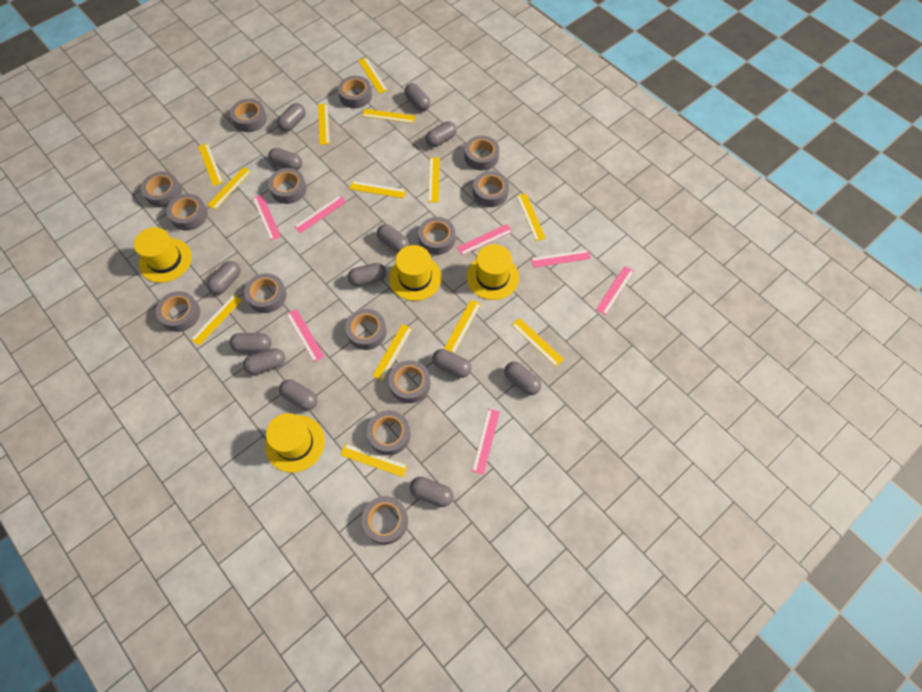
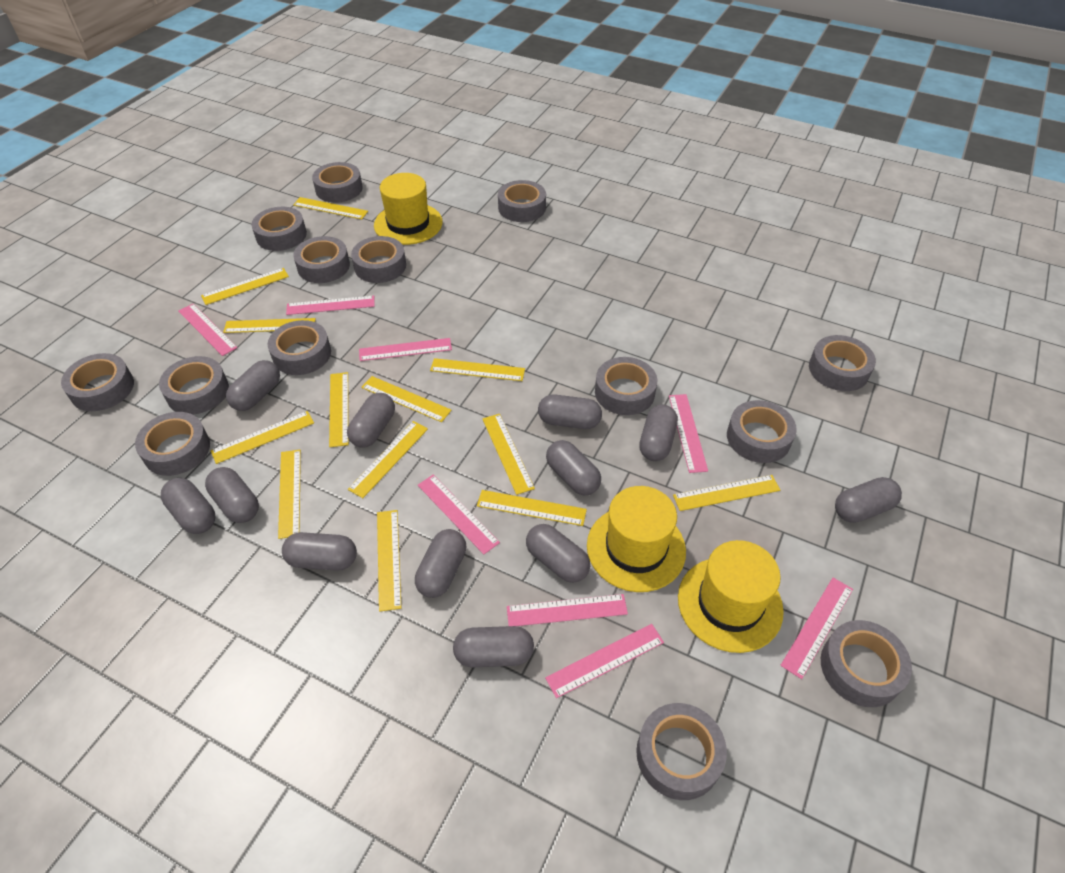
grey capsule: 13 -> 12
pink ruler: 7 -> 8
yellow hat: 4 -> 3

